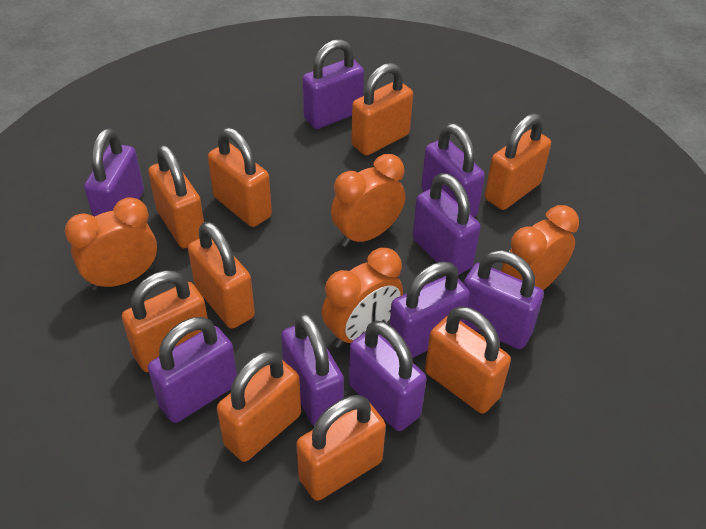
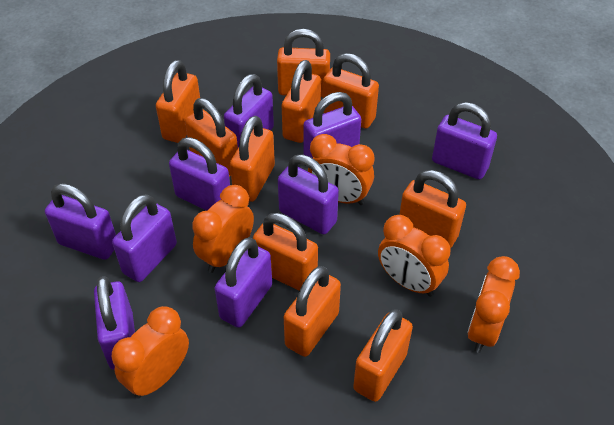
orange clock: 4 -> 5
orange padlock: 9 -> 10

